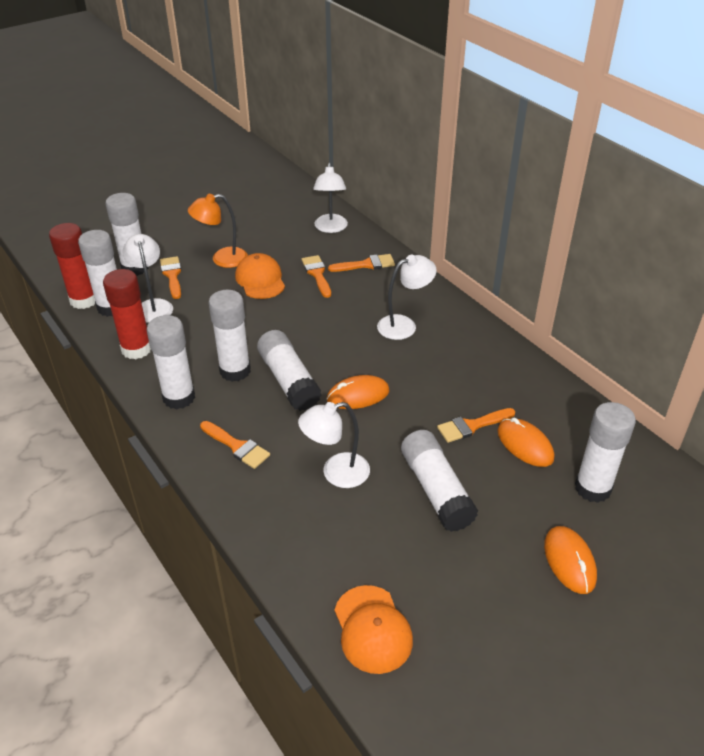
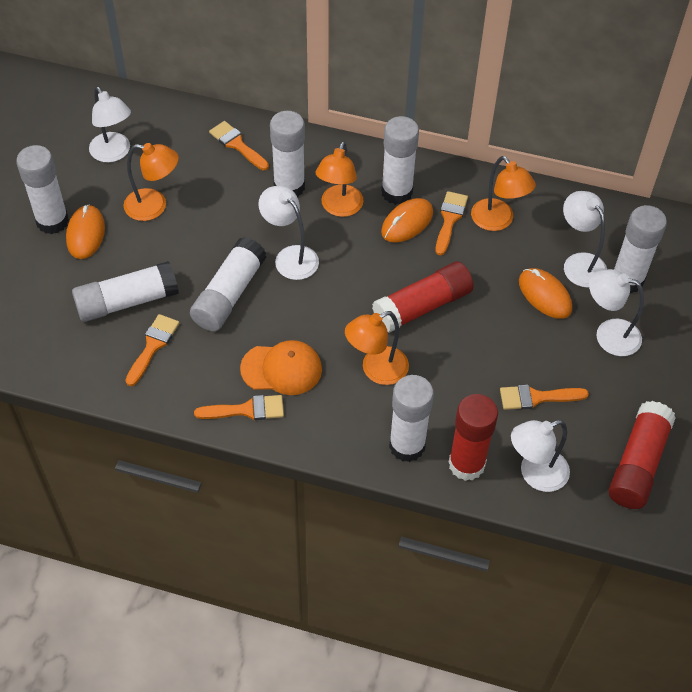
orange cap: 2 -> 1
orange lamp: 1 -> 4
red glue stick: 2 -> 3
white lamp: 4 -> 5

